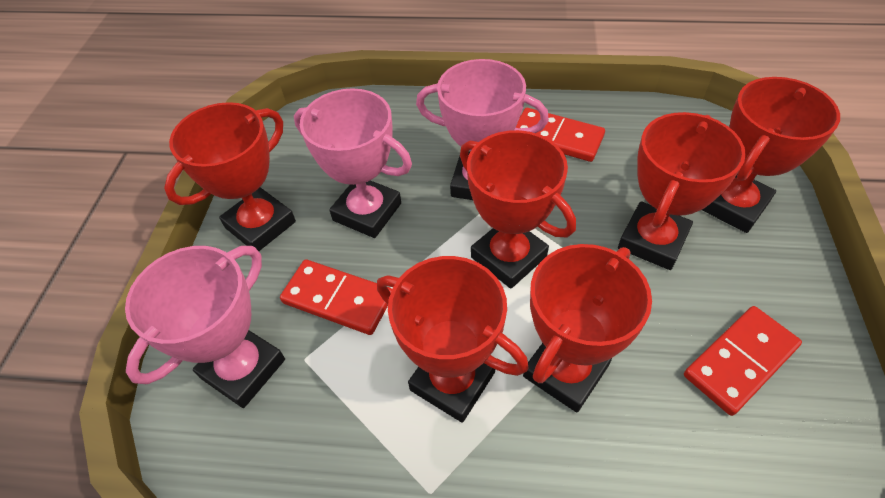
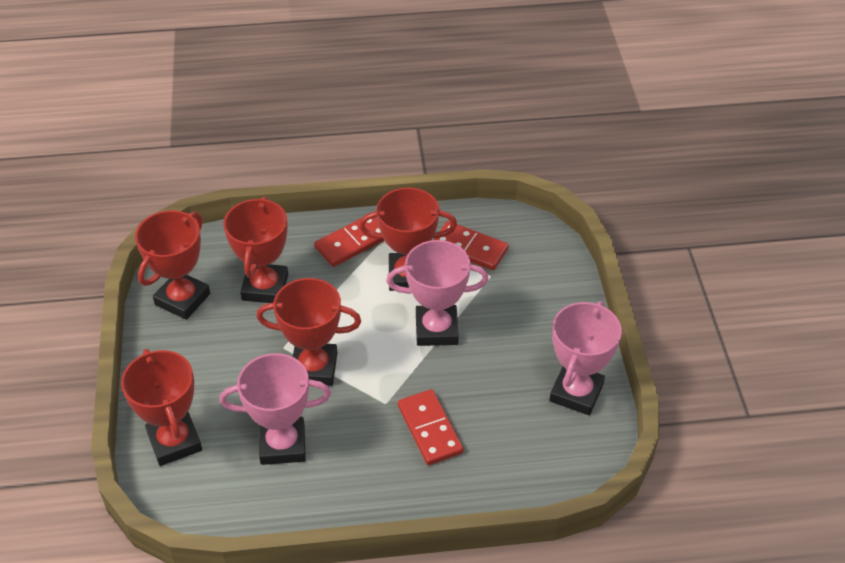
red trophy: 6 -> 5

